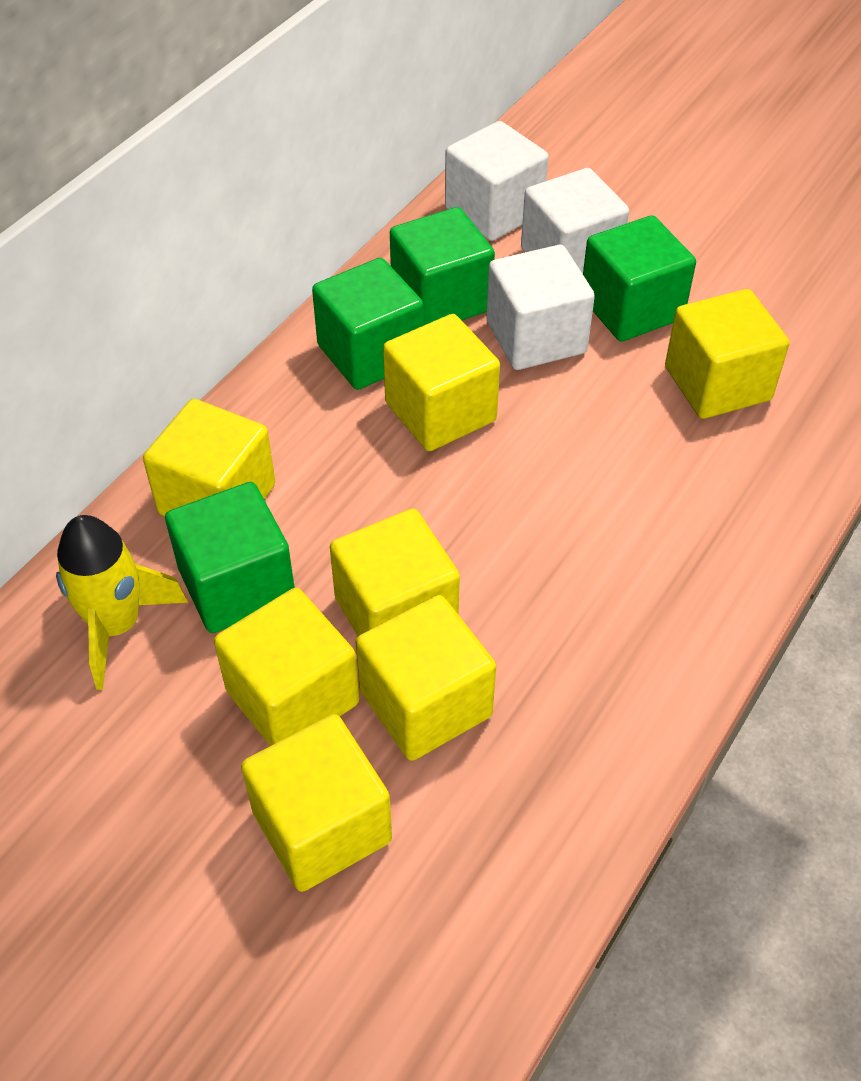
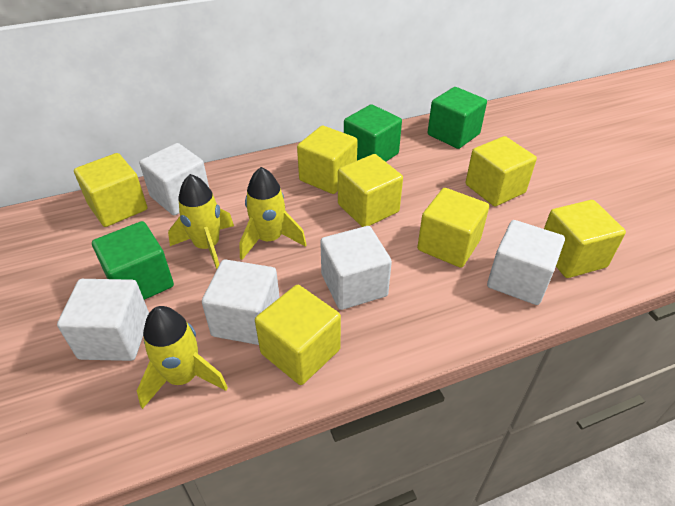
green cube: 4 -> 3
white cube: 3 -> 5
yellow rocket: 1 -> 3

